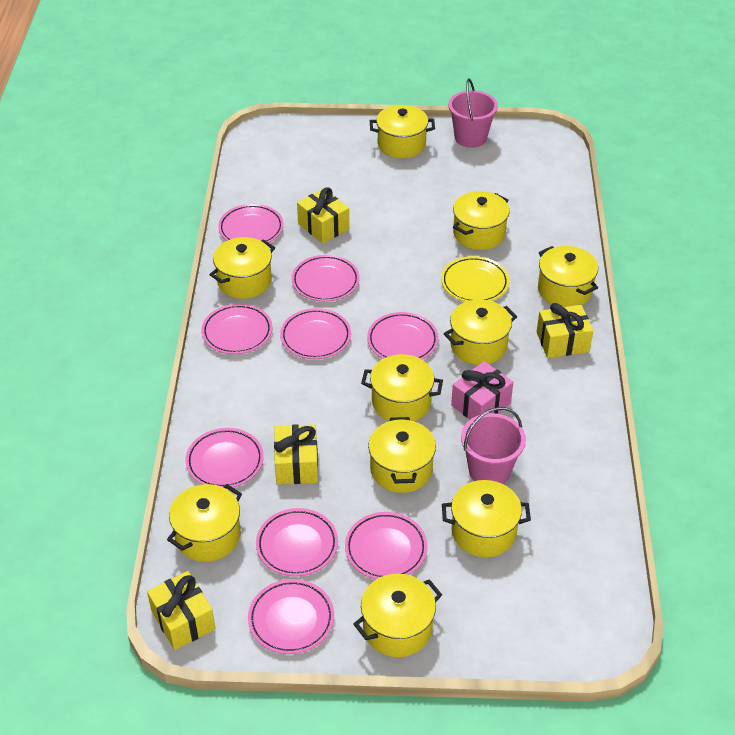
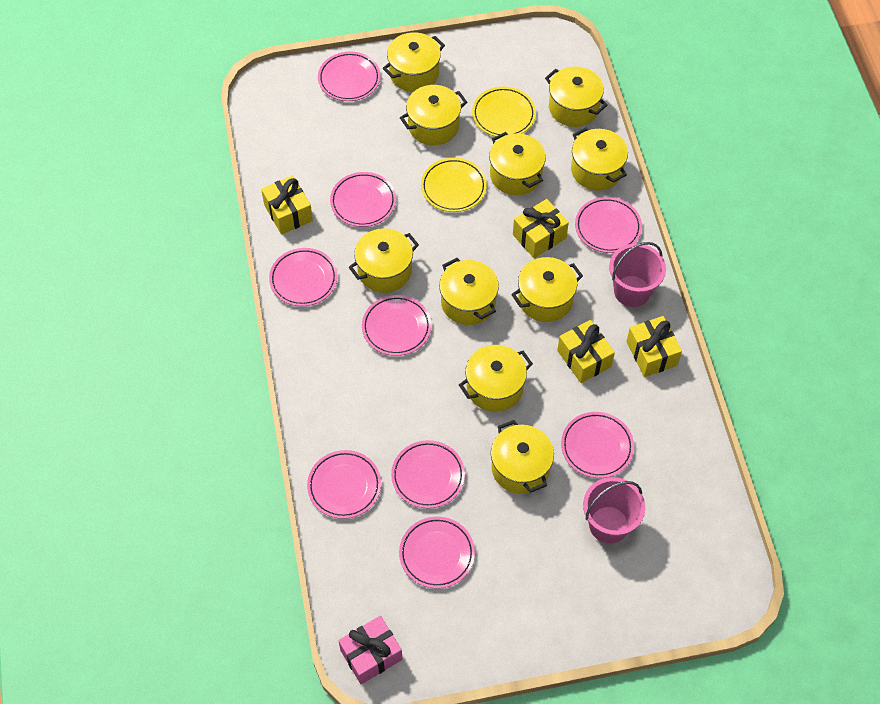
yellow plate: 1 -> 2

